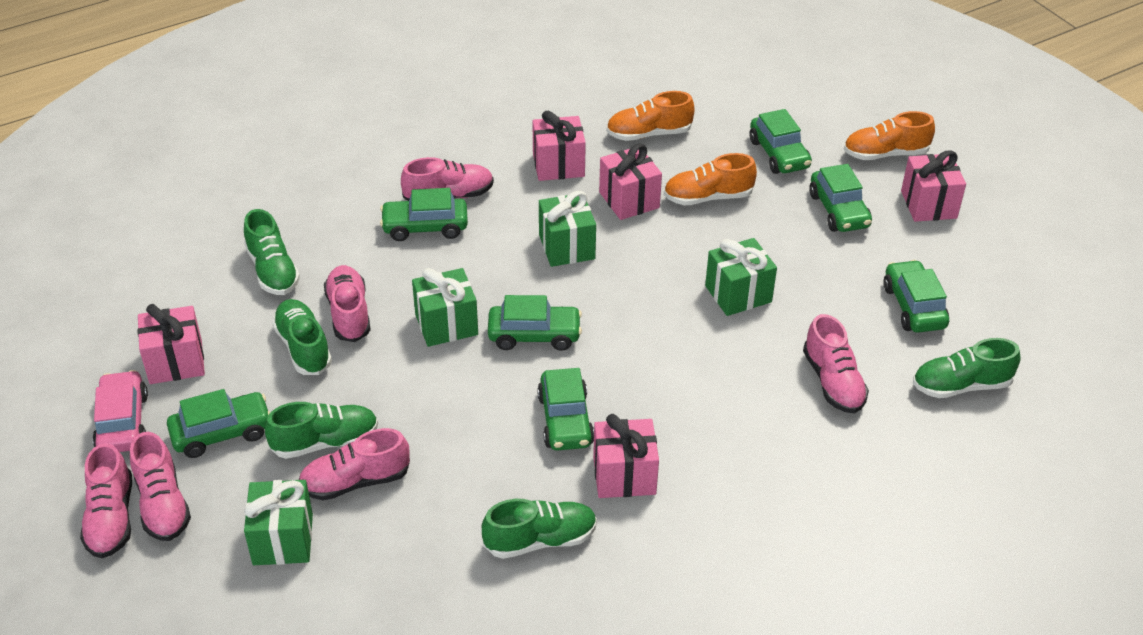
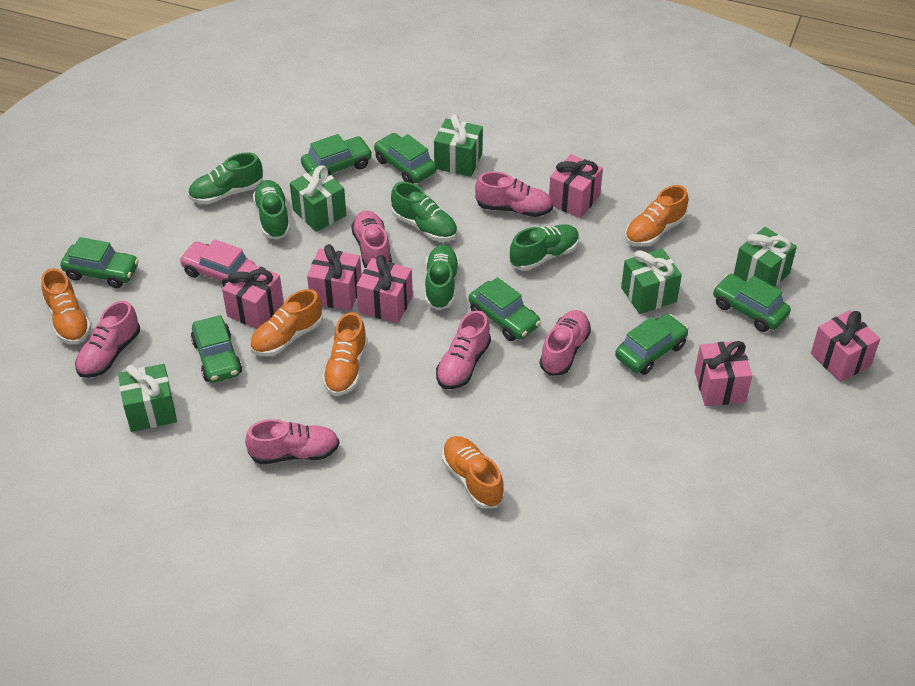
green gift: 4 -> 5
orange shoe: 3 -> 5
pink gift: 5 -> 6

